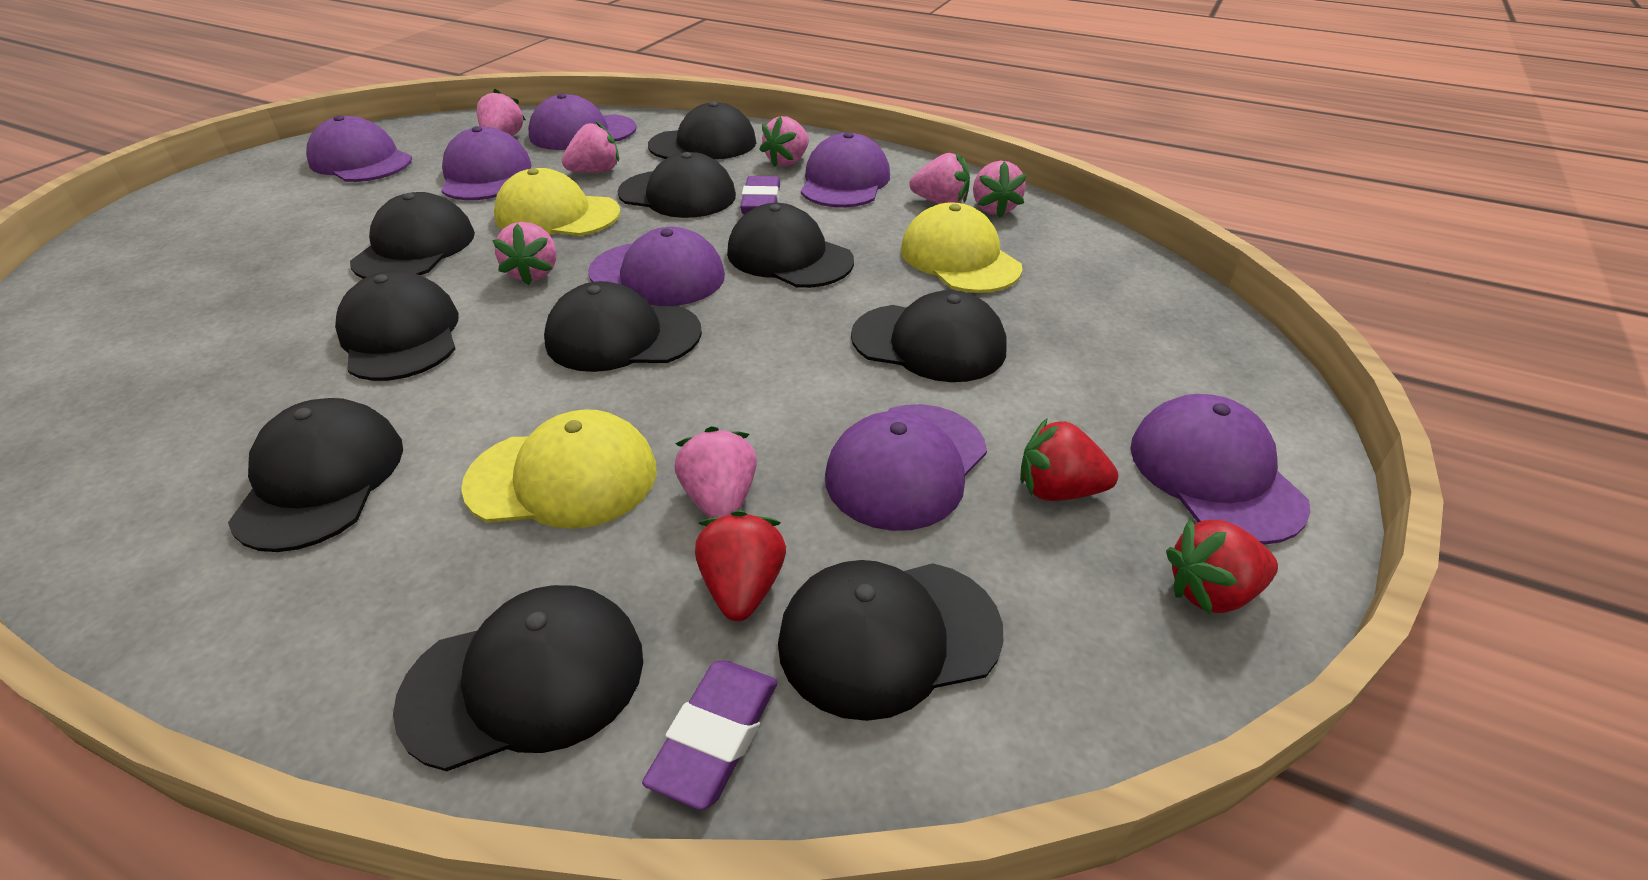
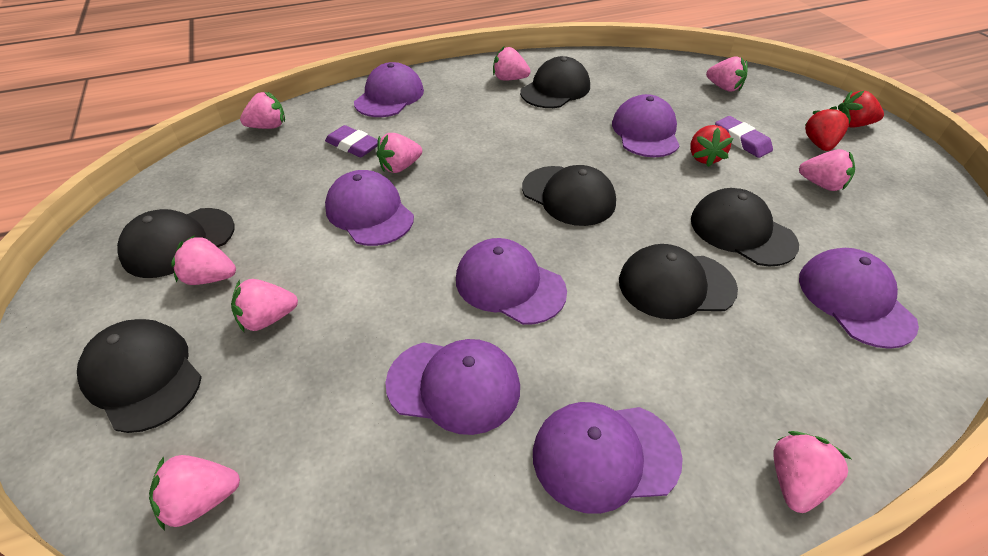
black cap: 10 -> 6
pink strawberry: 7 -> 9
yellow cap: 3 -> 0

